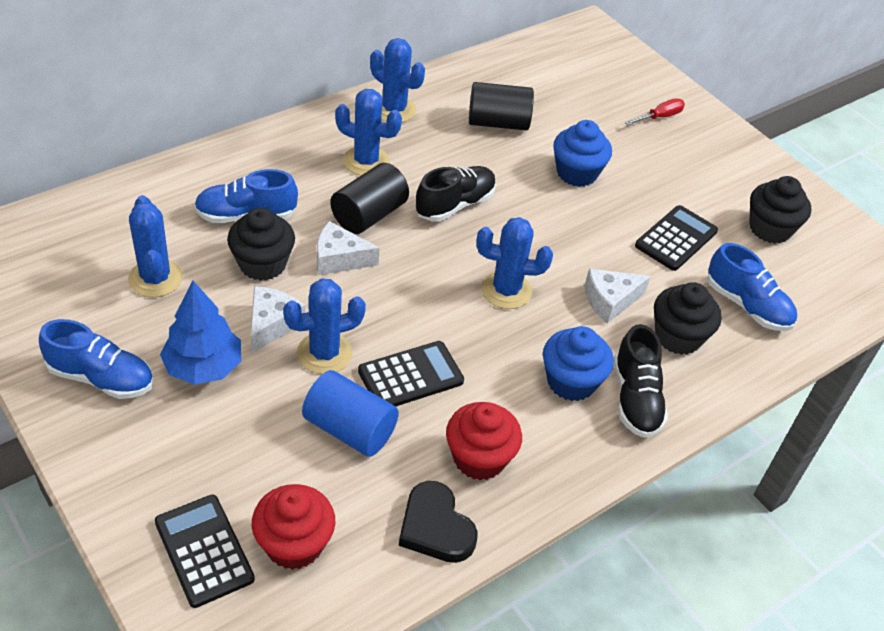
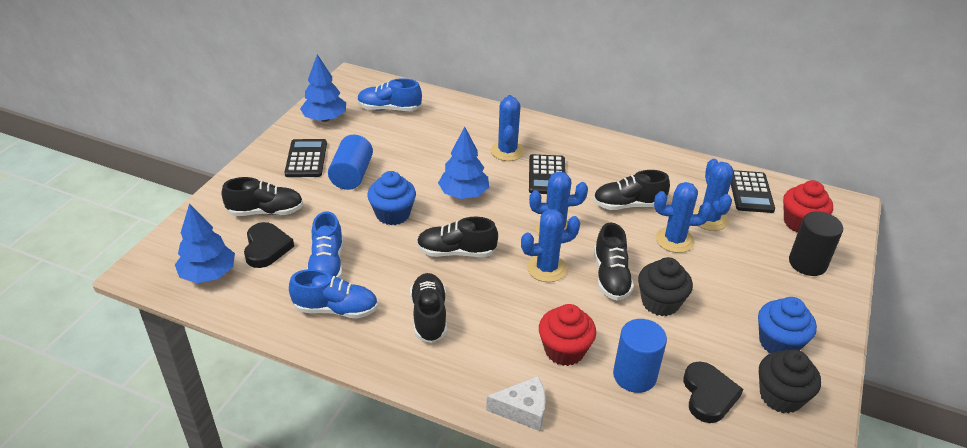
black cupcake: 3 -> 2
black cylinder: 2 -> 1
black heart: 1 -> 2
black shoe: 2 -> 5
blue cylinder: 1 -> 2
blue tree: 1 -> 3
red screwdriver: 1 -> 0
white cheese: 3 -> 1

